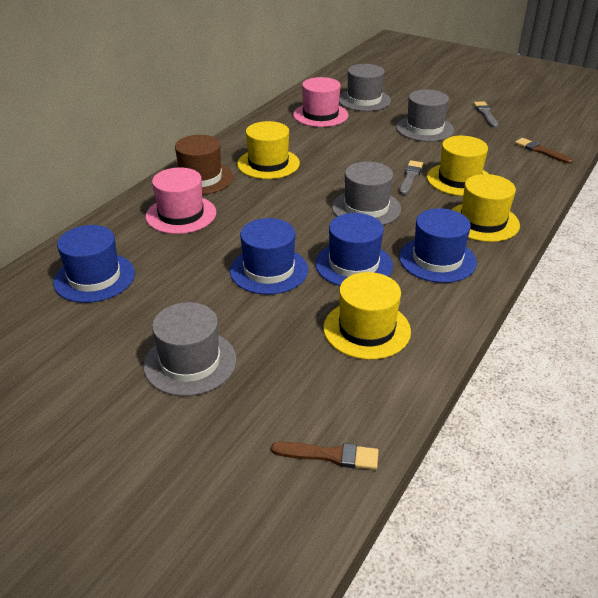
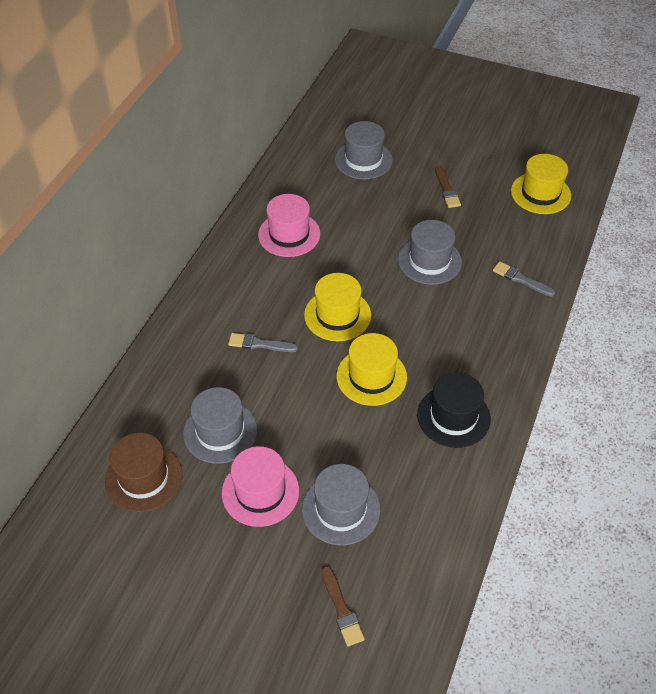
black hat: 0 -> 1
blue hat: 4 -> 0
yellow hat: 4 -> 3

